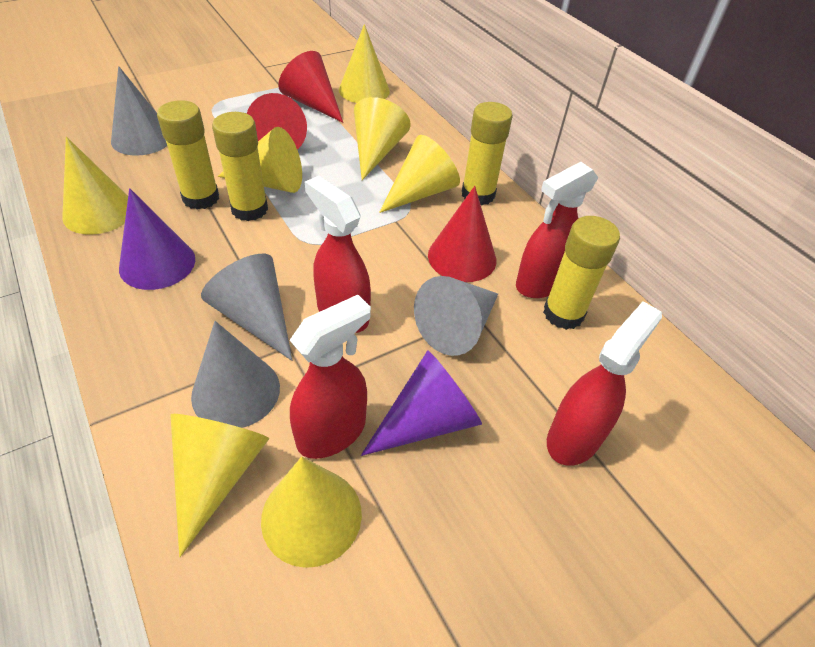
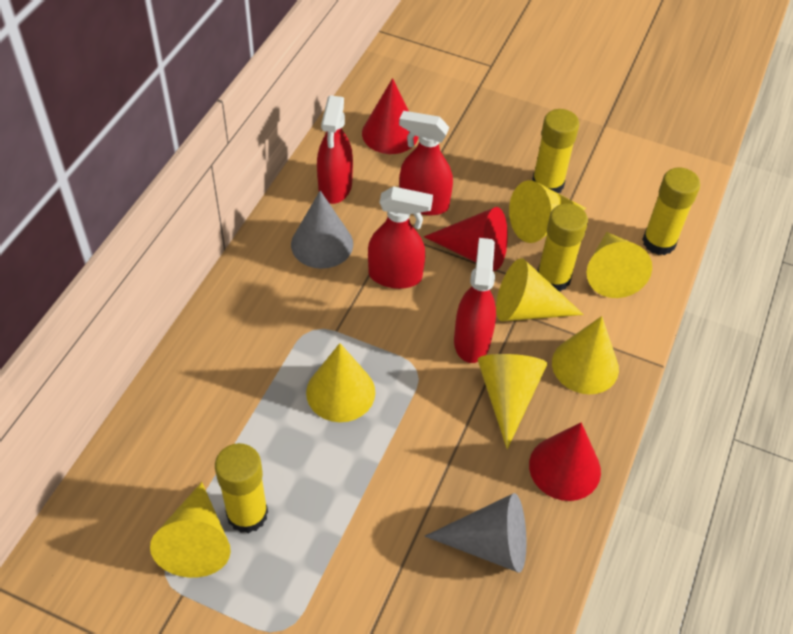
grey cone: 4 -> 2
purple cone: 2 -> 0

